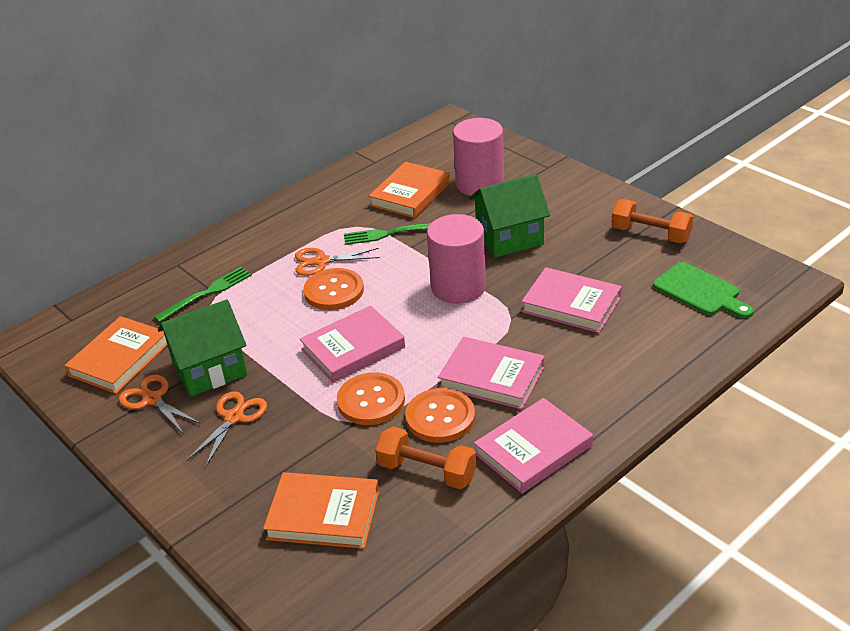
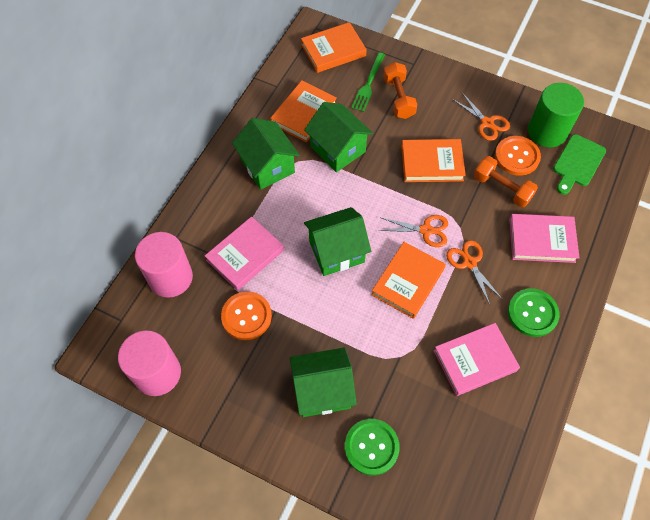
green button: 0 -> 2
green cylinder: 0 -> 1
green fork: 2 -> 1
green house: 2 -> 4
orange book: 3 -> 4
orange button: 3 -> 2
pink book: 4 -> 3

